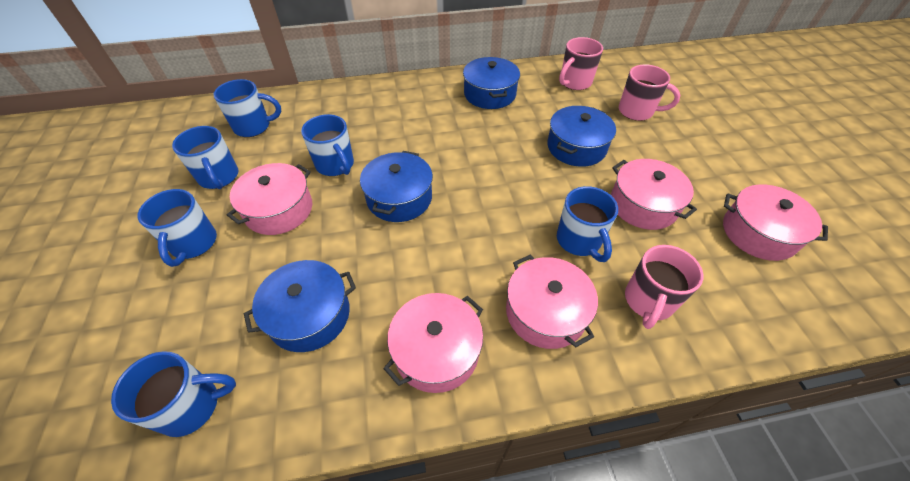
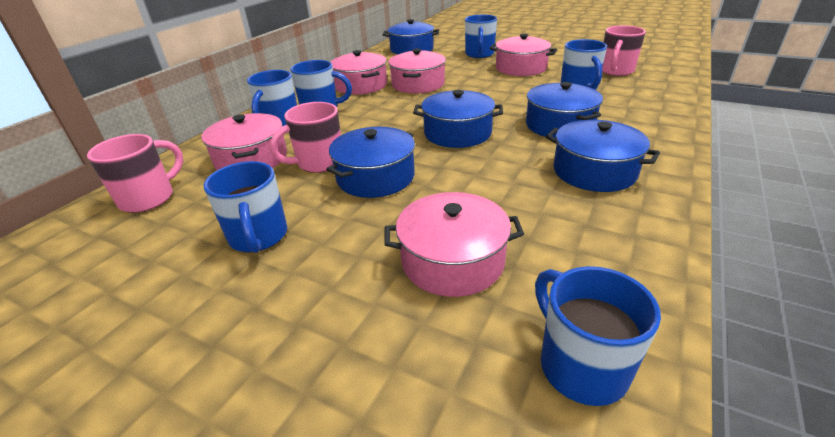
blue pot: 4 -> 5

